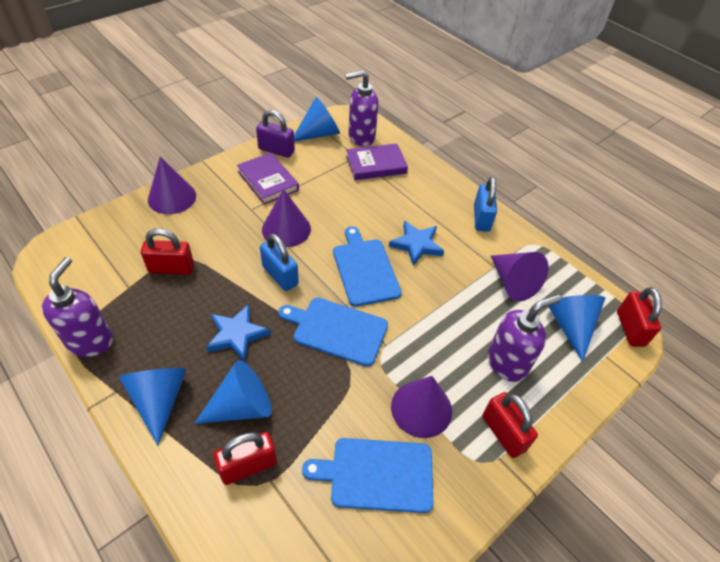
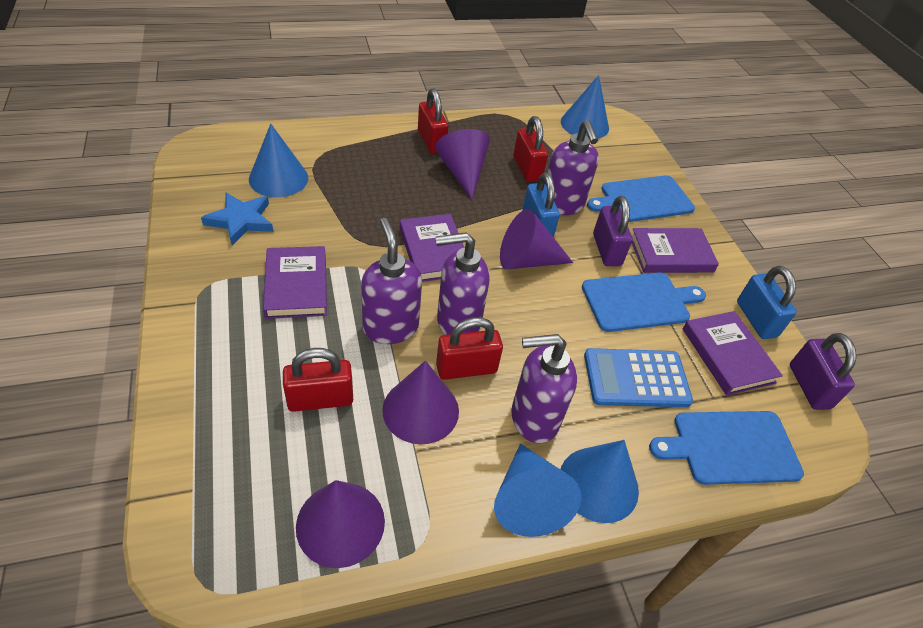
blue calculator: 0 -> 1
blue star: 2 -> 1
purple book: 2 -> 4
purple padlock: 1 -> 2
purple soap dispenser: 3 -> 4

